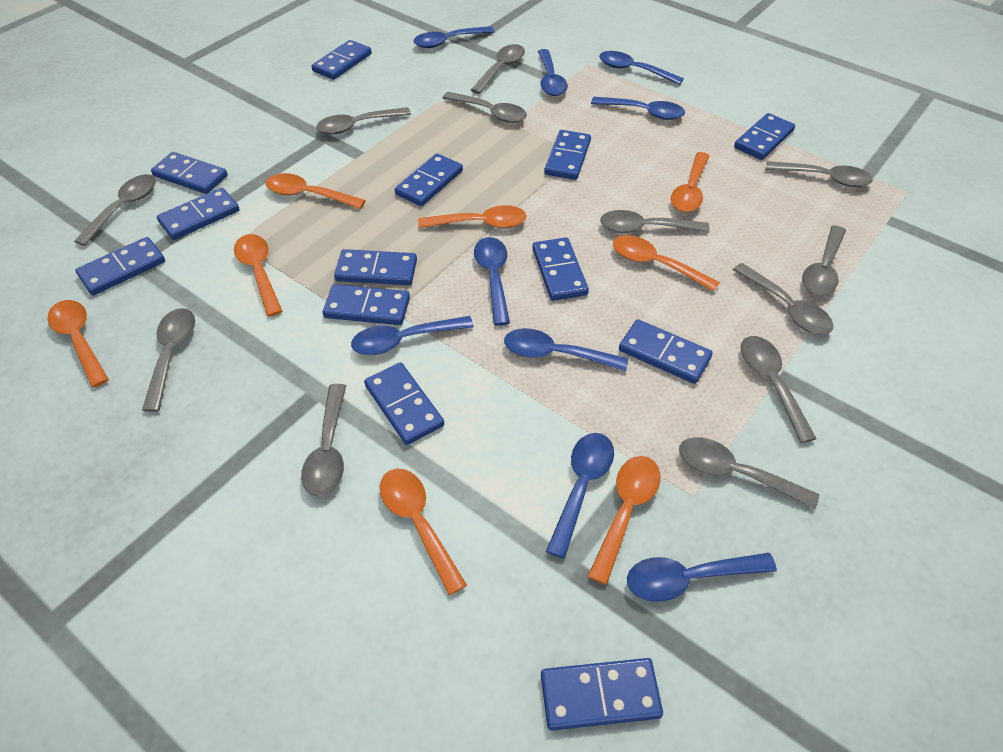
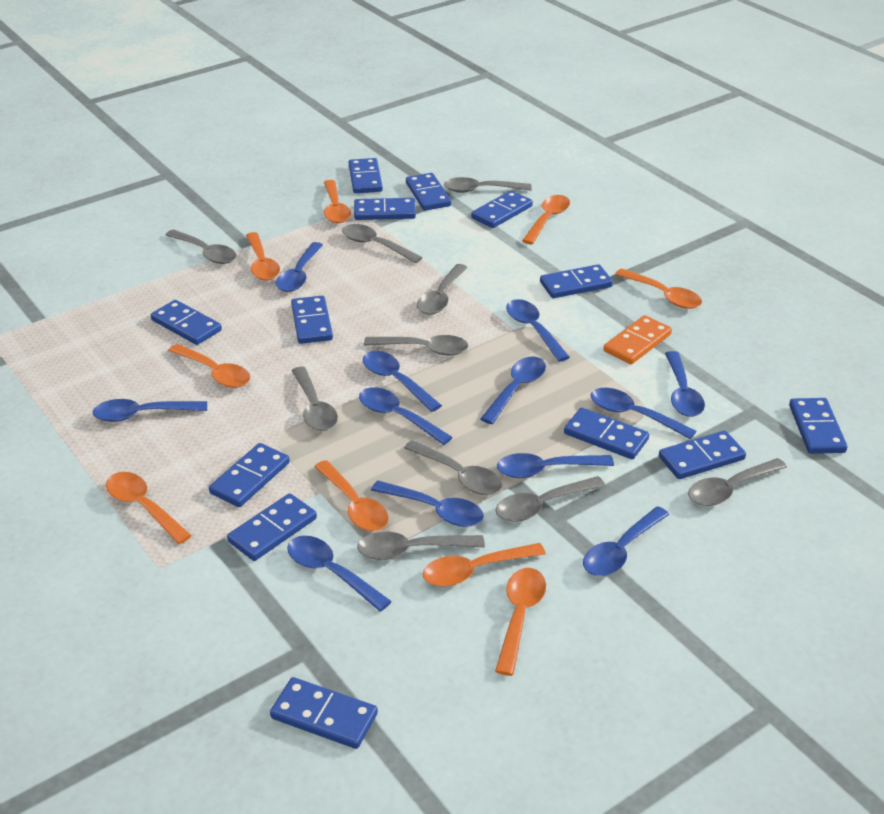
blue spoon: 9 -> 12
grey spoon: 12 -> 10
orange domino: 0 -> 1
orange spoon: 8 -> 9

